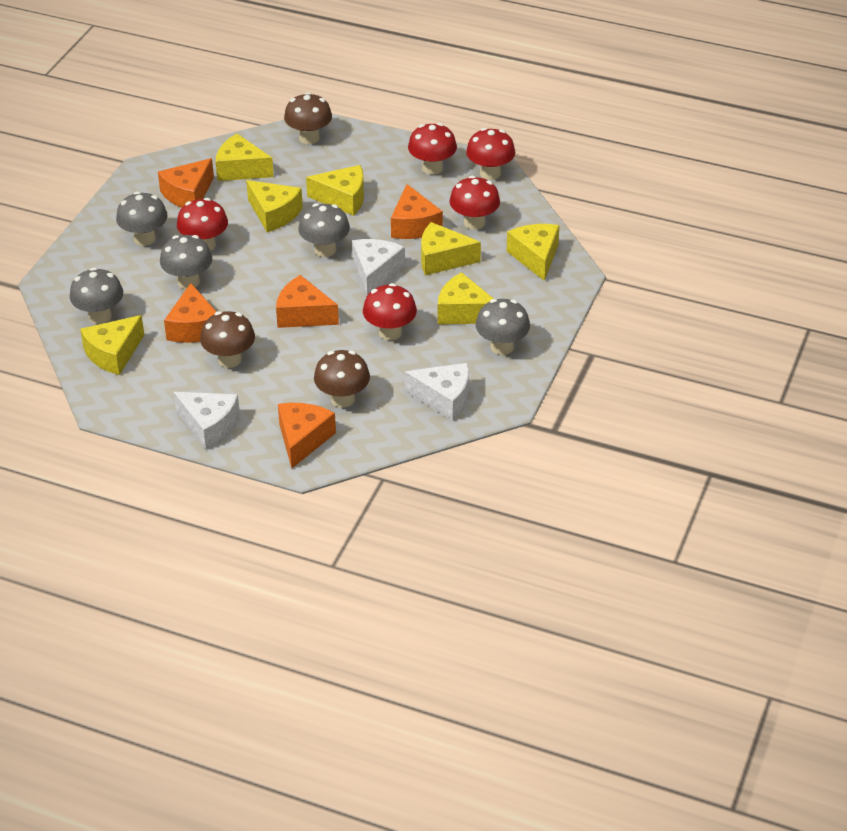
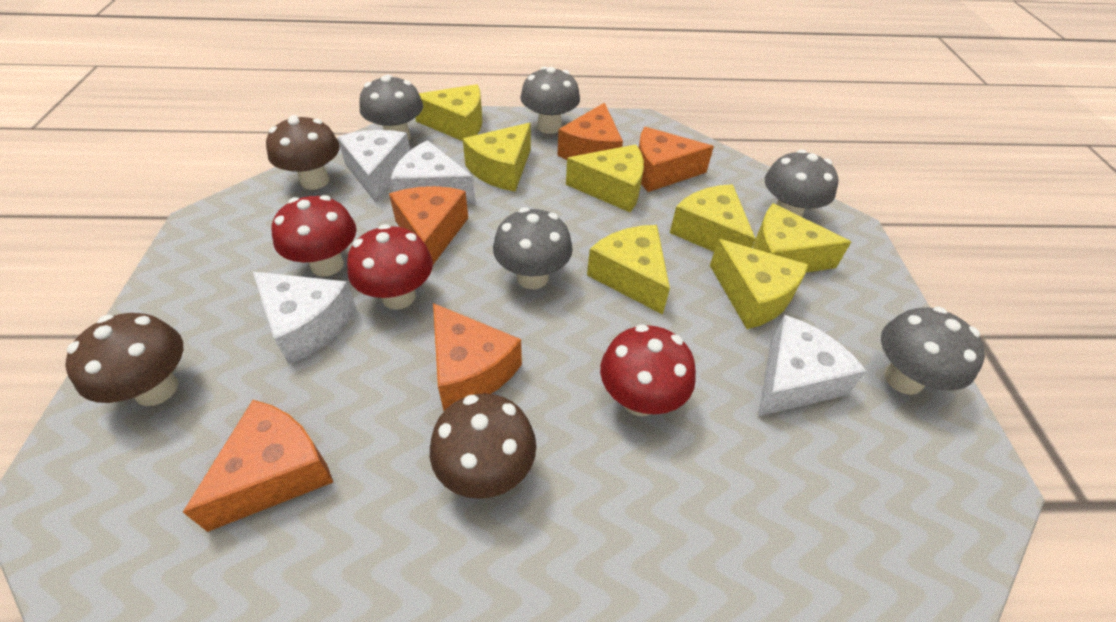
red mushroom: 5 -> 3
white cheese: 3 -> 4

